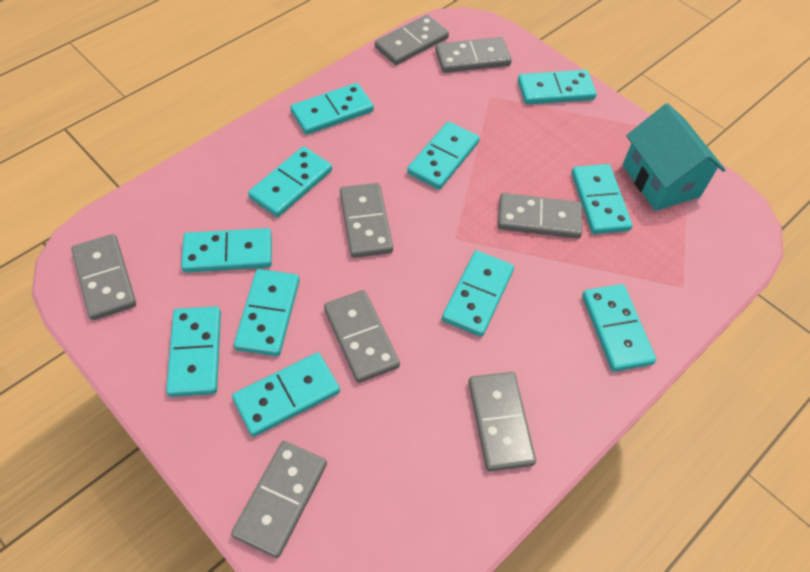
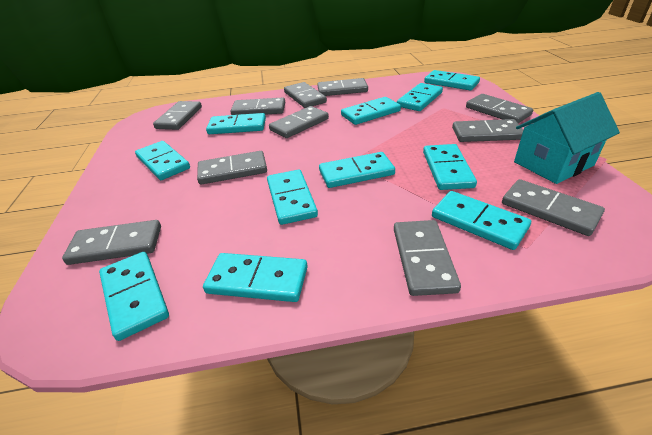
grey domino: 8 -> 11

